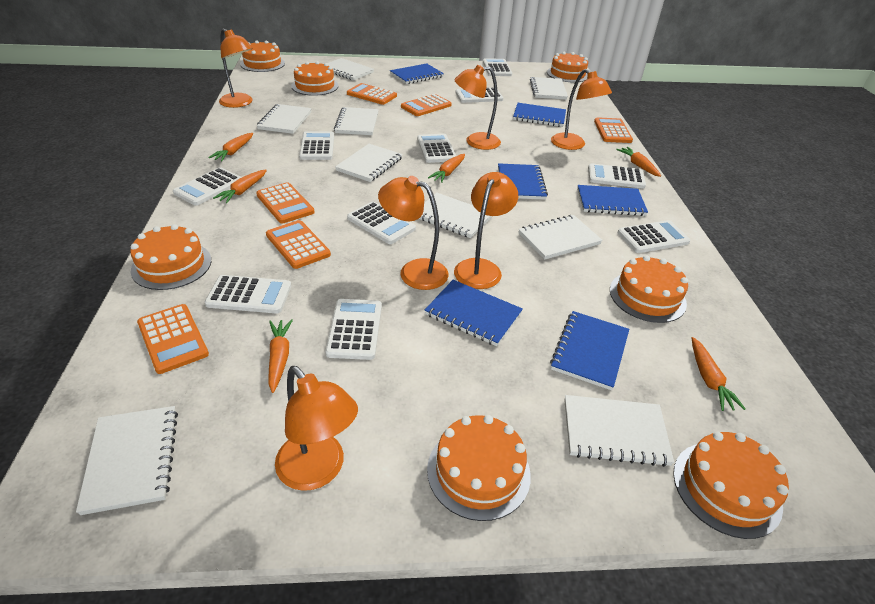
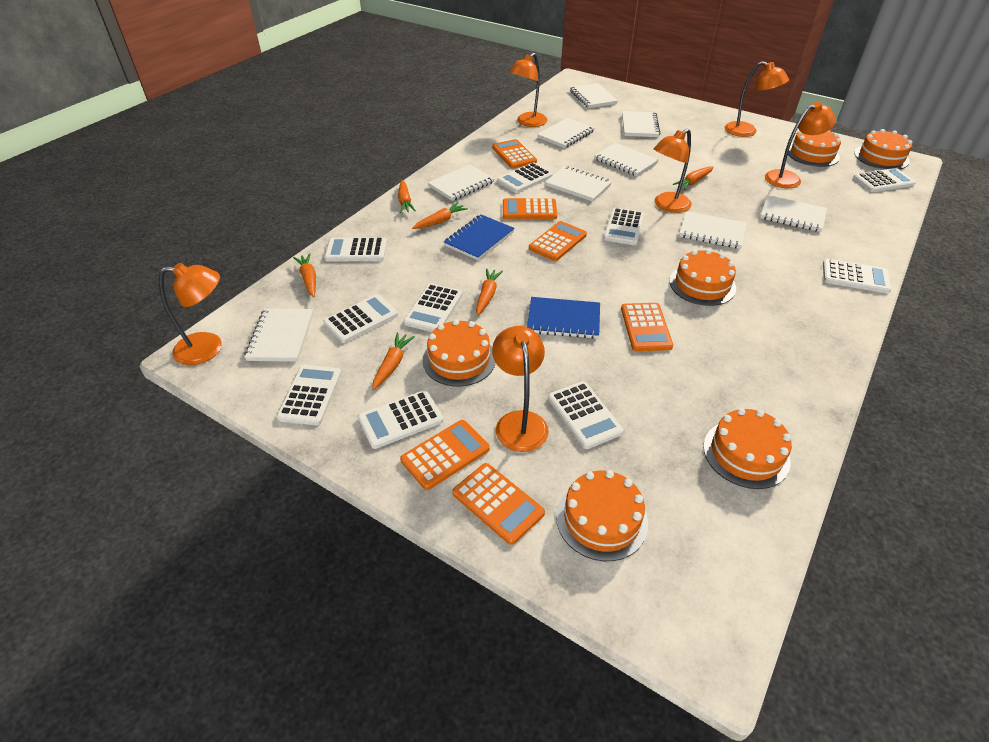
blue notebook: 6 -> 2
orange cake: 7 -> 6

